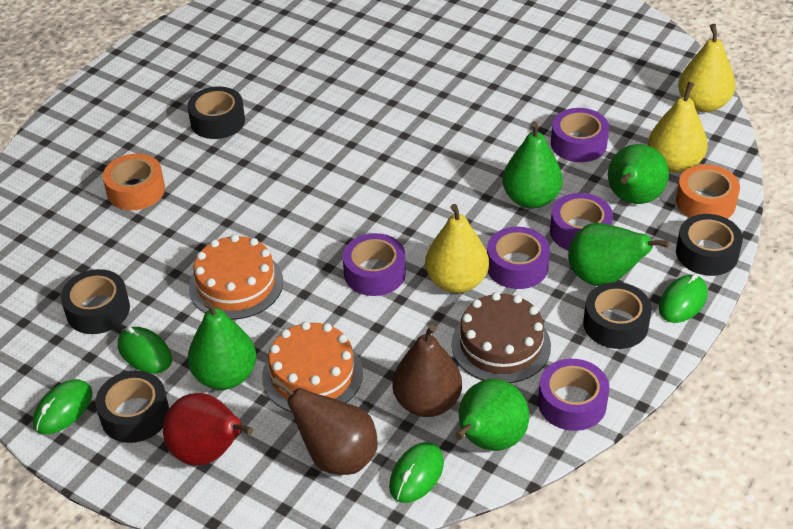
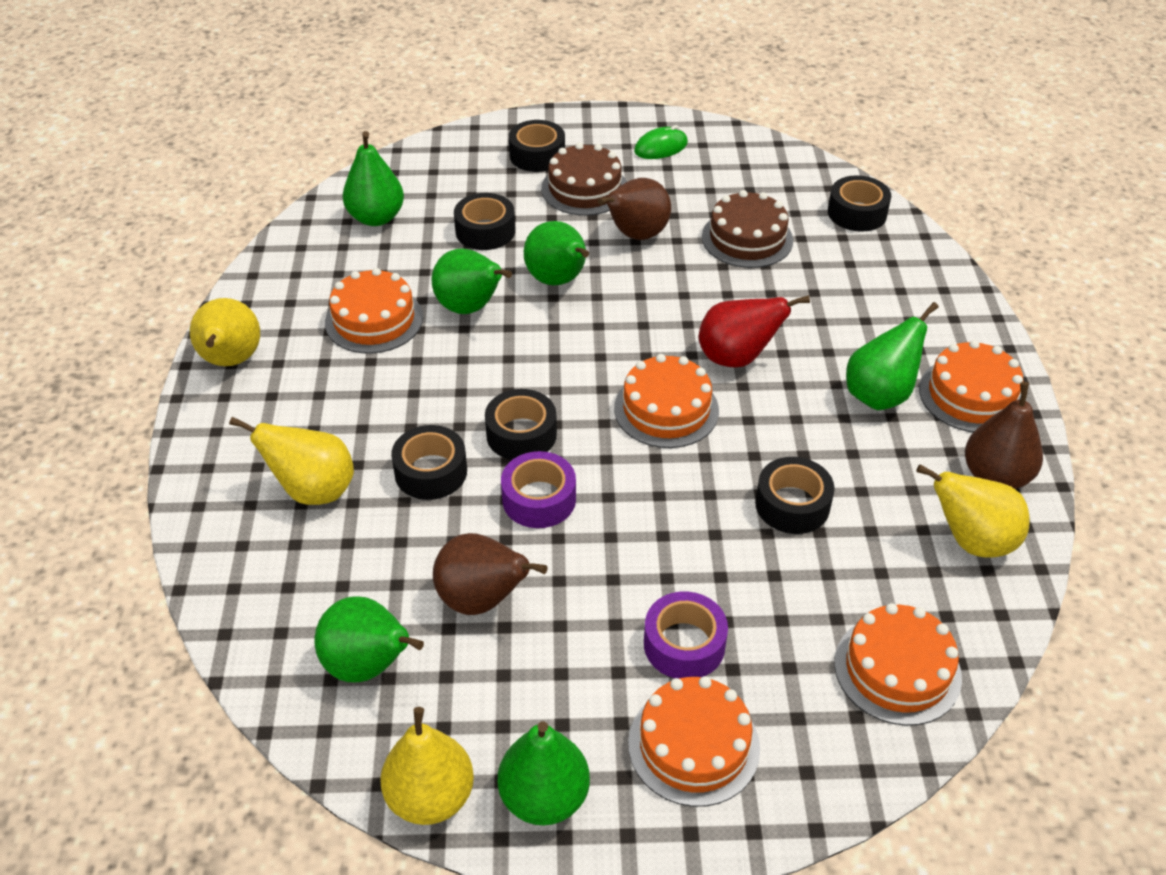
black tape: 5 -> 6
brown cake: 1 -> 2
brown pear: 2 -> 3
green mouse: 4 -> 1
green pear: 5 -> 6
orange cake: 2 -> 5
orange tape: 2 -> 0
purple tape: 5 -> 2
yellow pear: 3 -> 4

